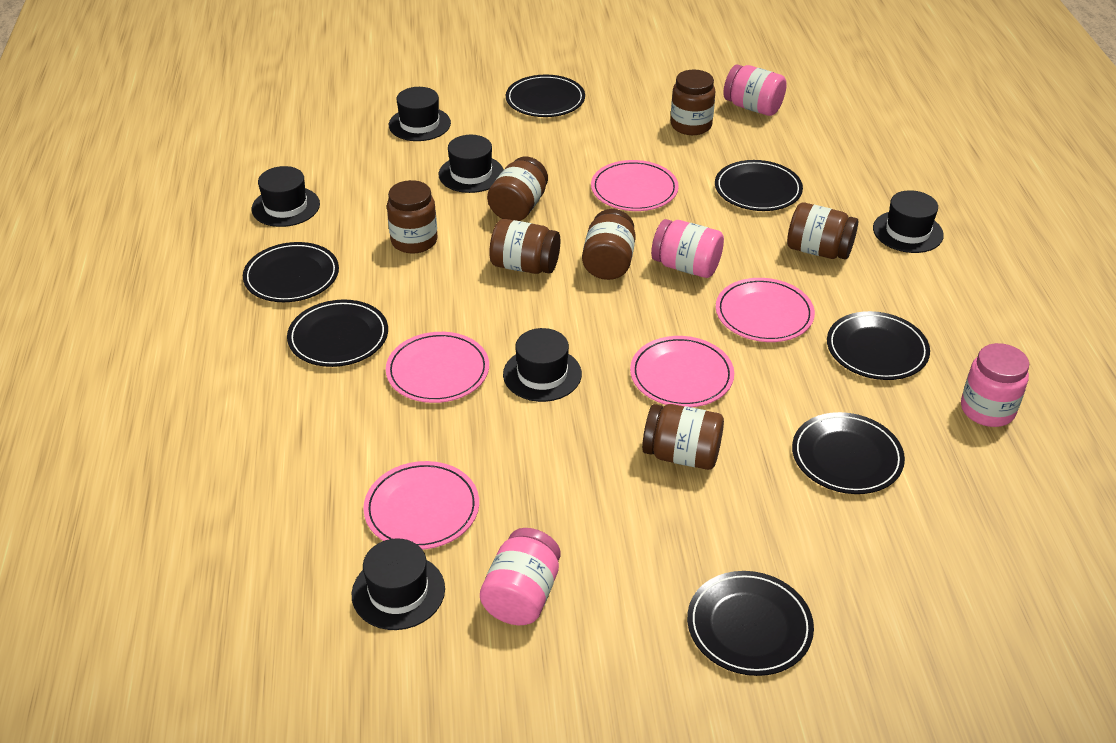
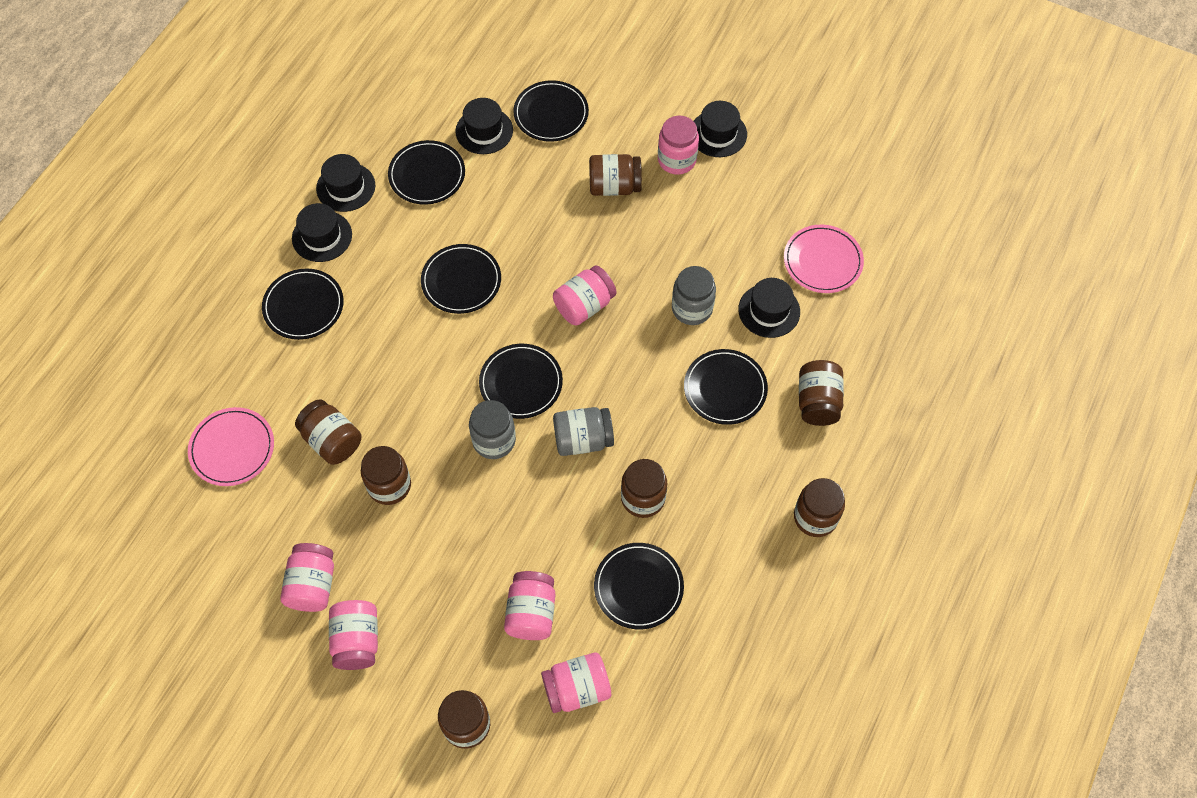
black hat: 6 -> 5
grey jar: 0 -> 3
pink jar: 4 -> 6
pink plate: 5 -> 2

